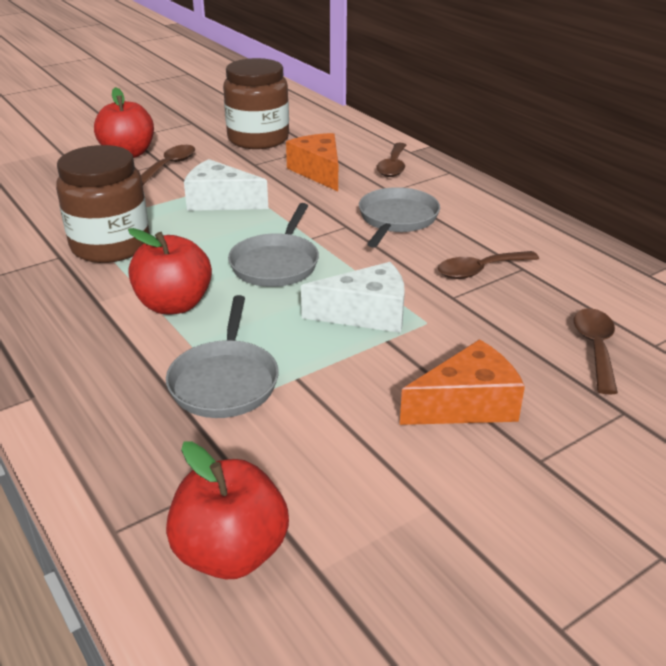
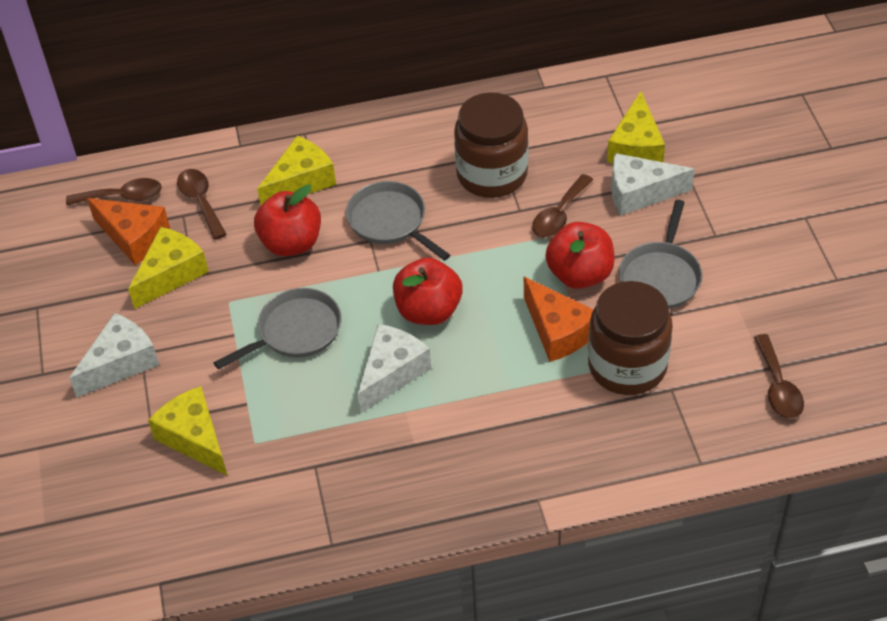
white cheese: 2 -> 3
yellow cheese: 0 -> 4

